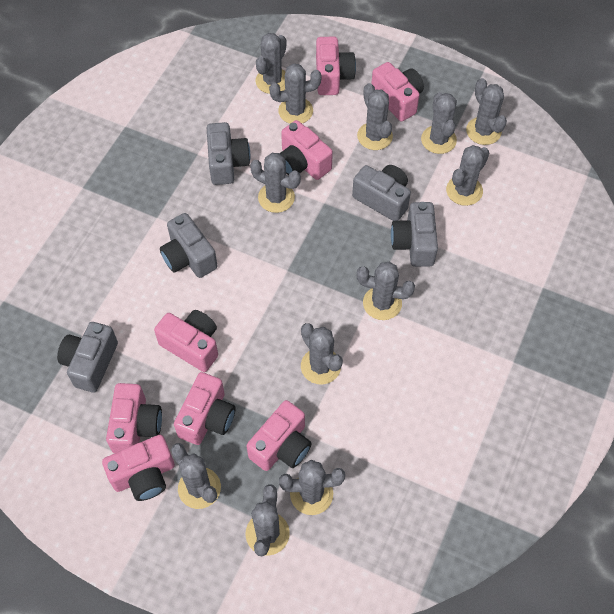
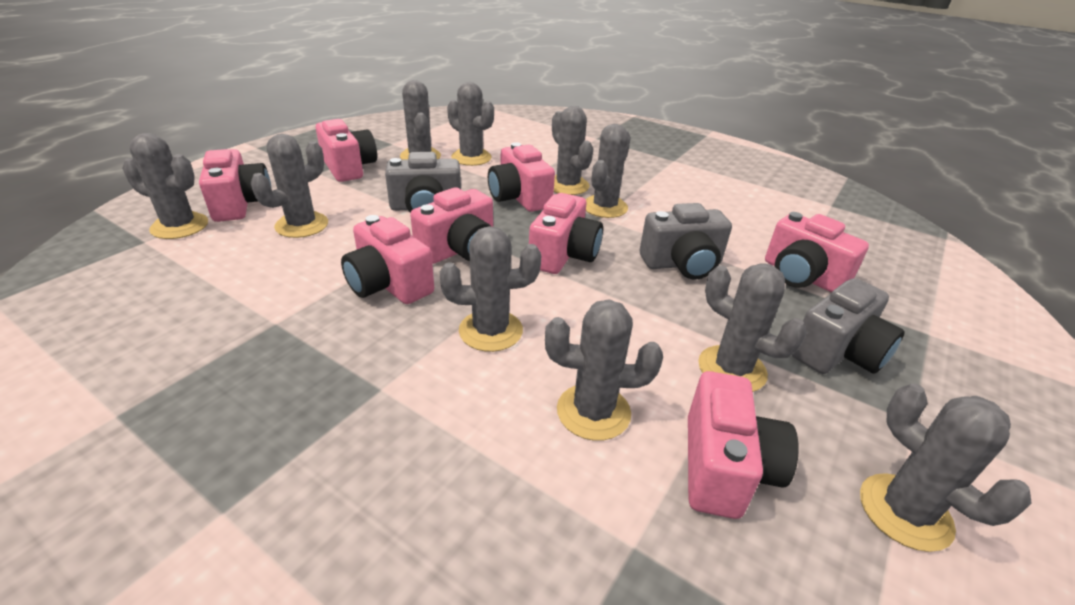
grey cactus: 12 -> 10
grey camera: 5 -> 3

